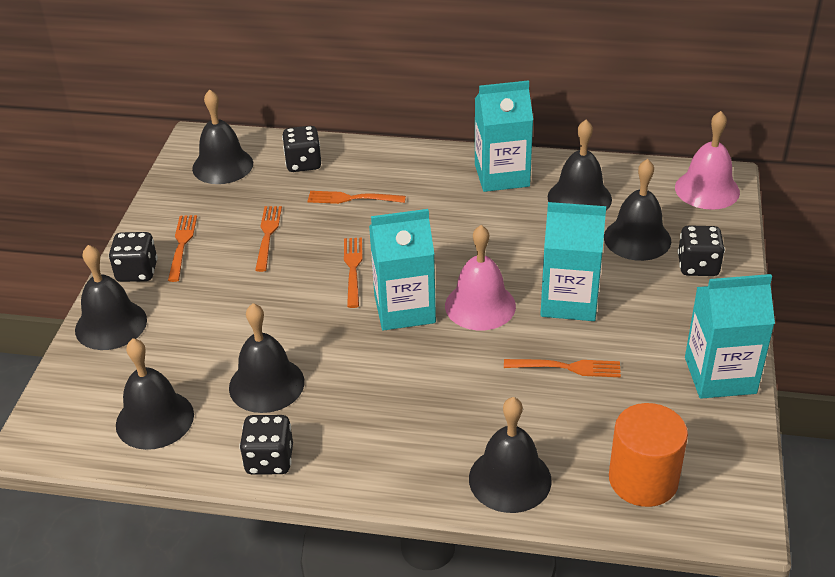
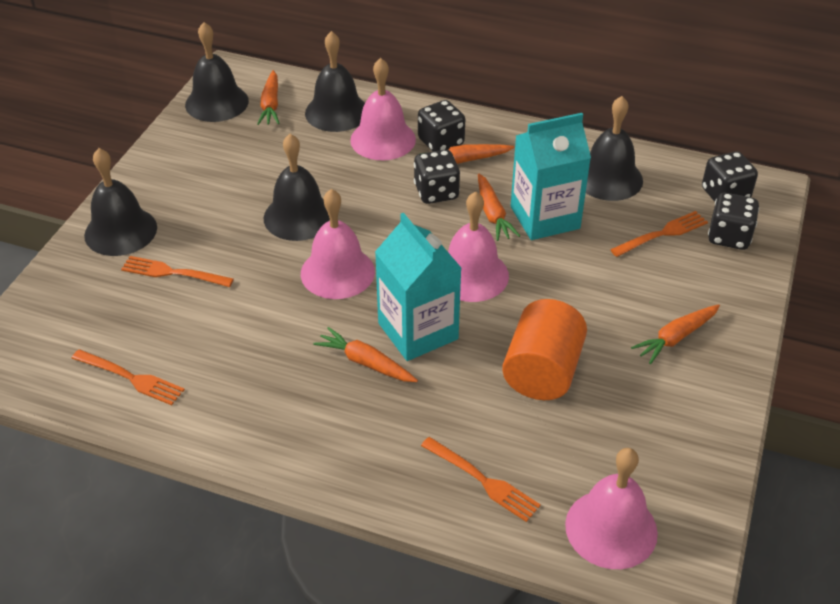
black bell: 7 -> 5
orange carrot: 0 -> 5
orange fork: 5 -> 4
pink bell: 2 -> 4
turquoise carton: 4 -> 2

